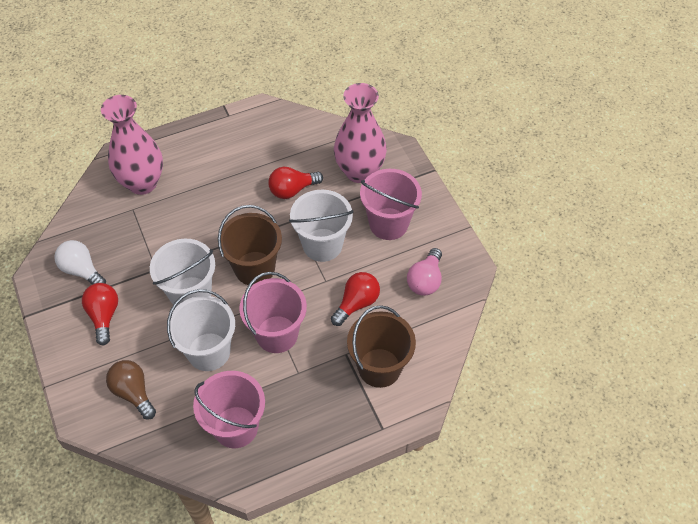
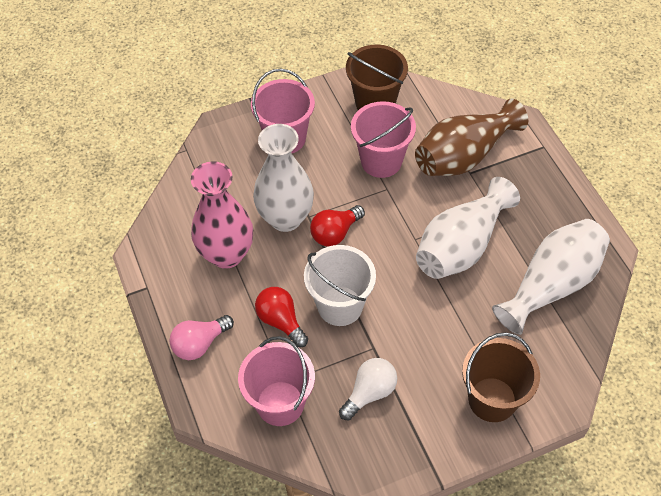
brown light bulb: 1 -> 0
brown vase: 0 -> 1
pink vase: 2 -> 1
red light bulb: 3 -> 2
white bucket: 3 -> 1
white vase: 0 -> 3

